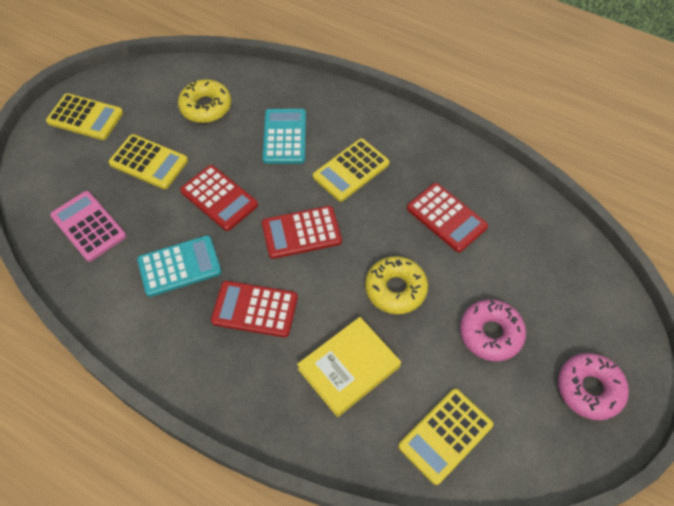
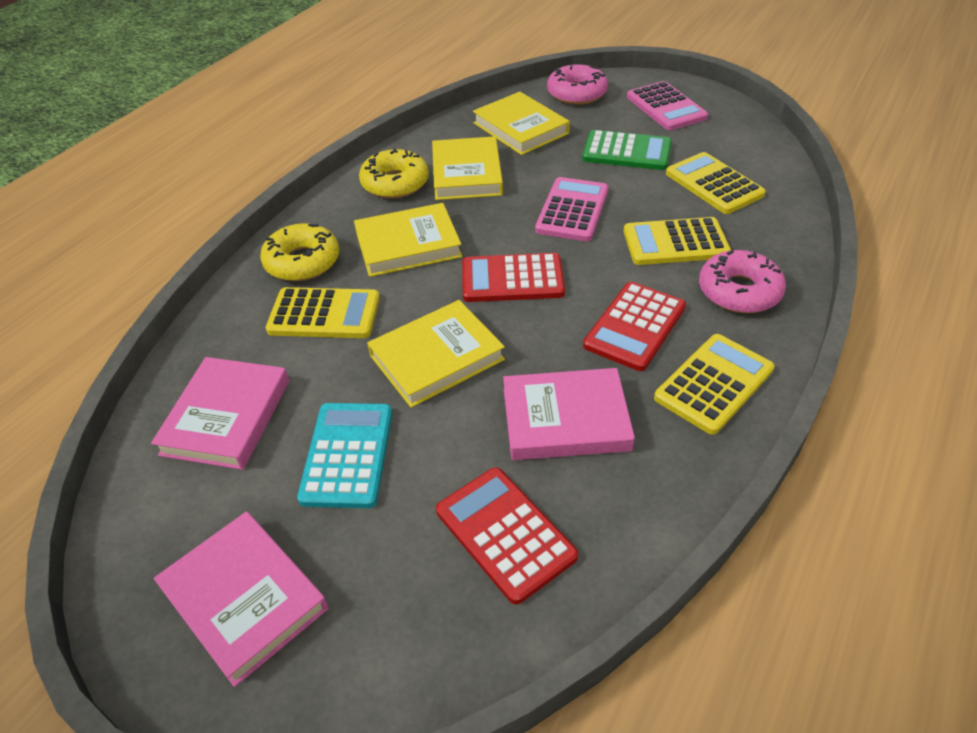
green calculator: 0 -> 1
pink book: 0 -> 3
pink calculator: 1 -> 2
red calculator: 4 -> 3
turquoise calculator: 2 -> 1
yellow book: 1 -> 4

